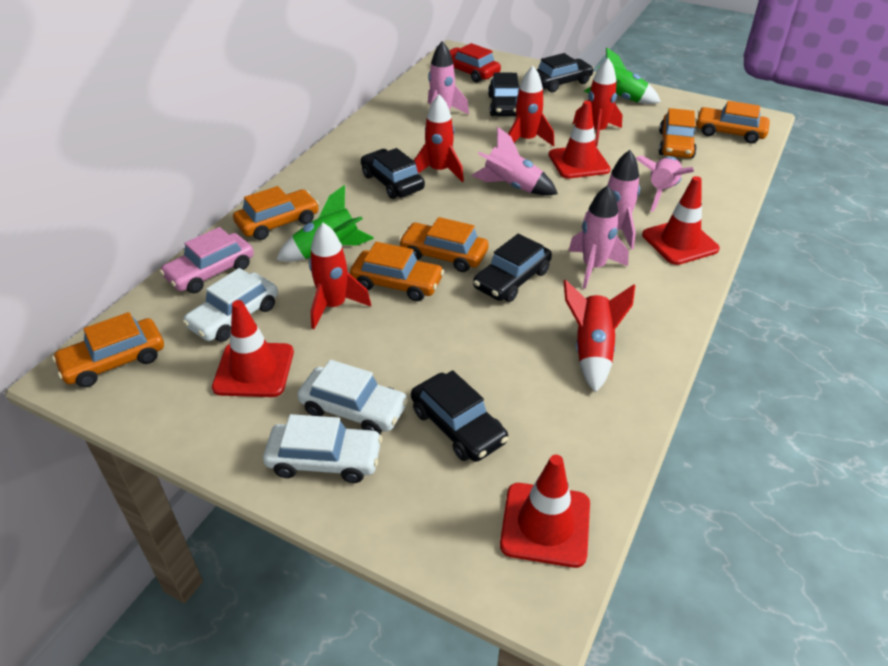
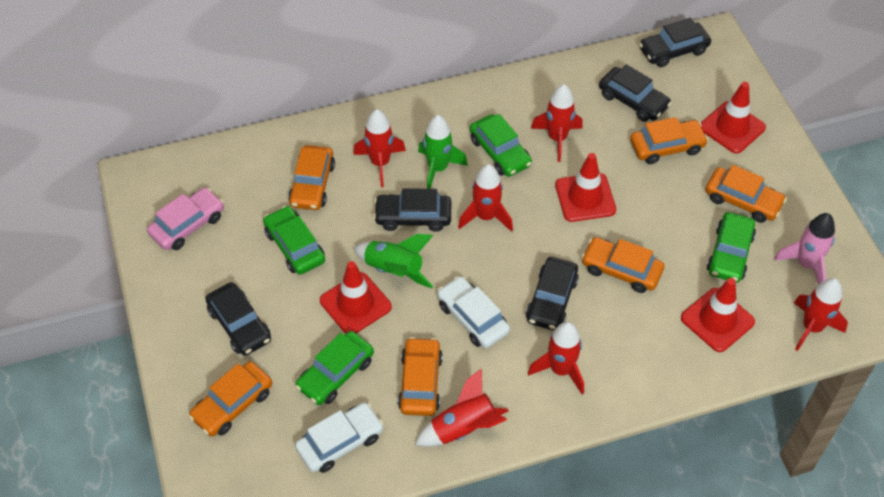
green car: 0 -> 4
pink rocket: 5 -> 1
red car: 1 -> 0
red rocket: 5 -> 6
white car: 3 -> 2

